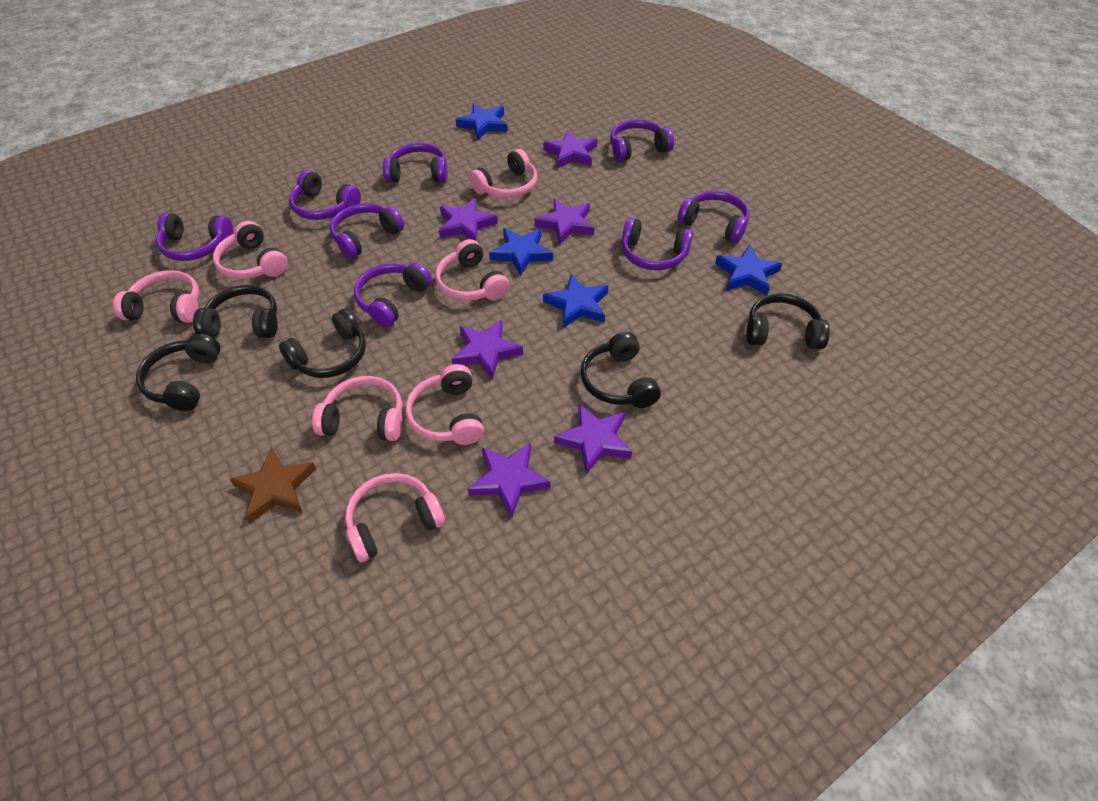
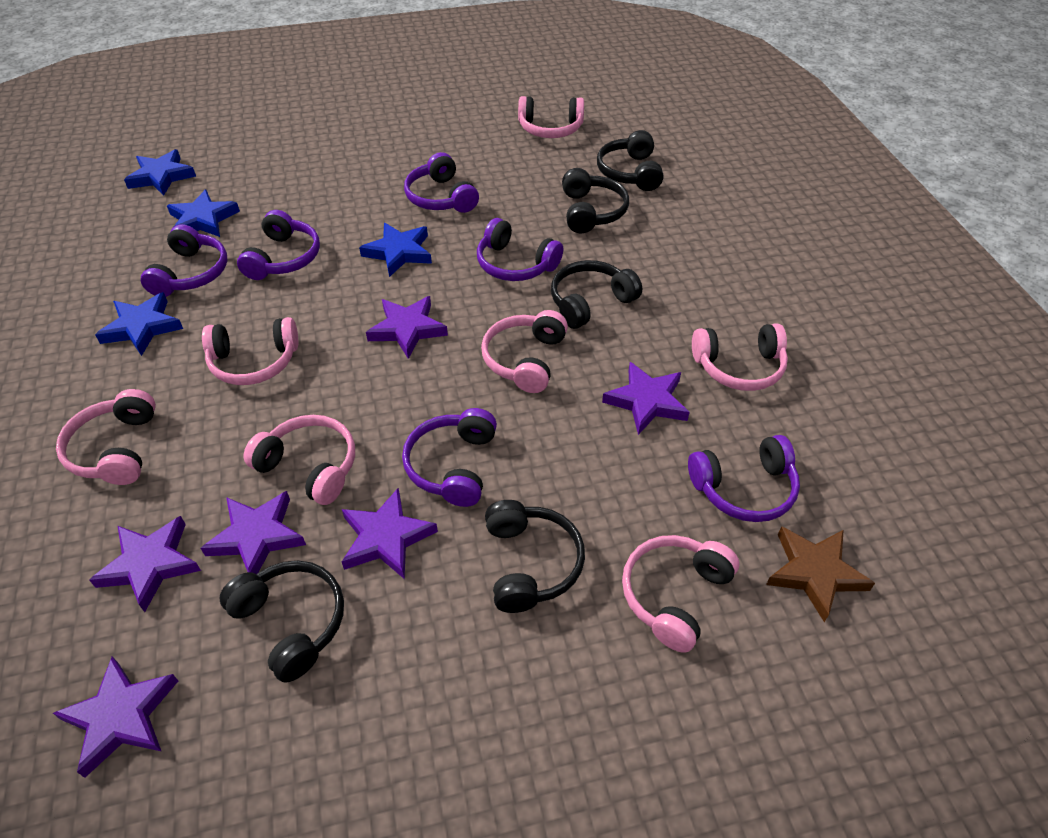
purple headphones: 8 -> 6

